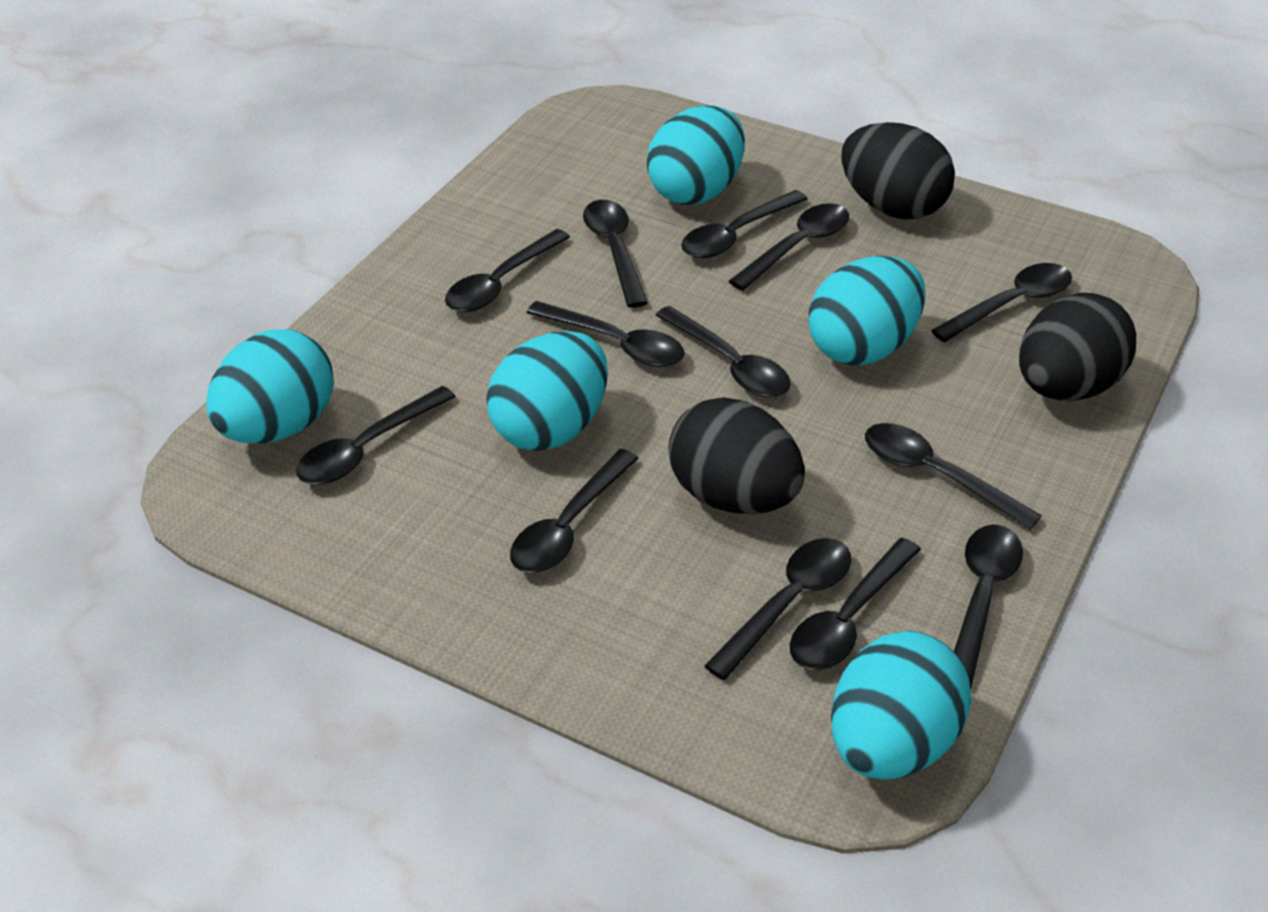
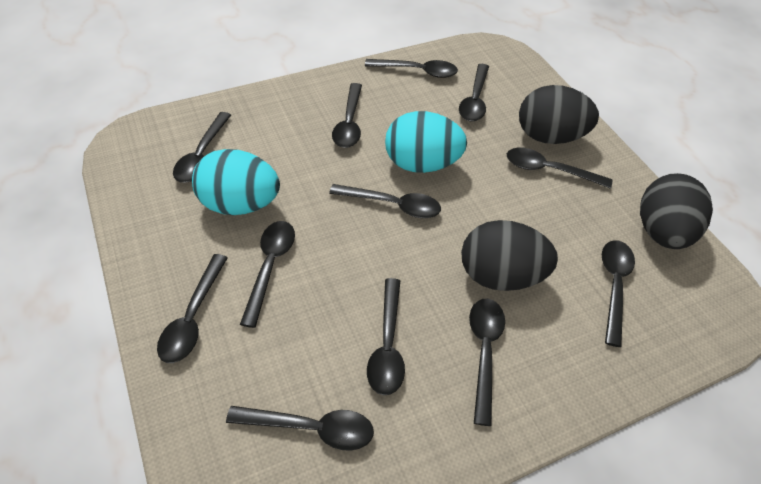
black spoon: 13 -> 12
turquoise egg: 5 -> 2

